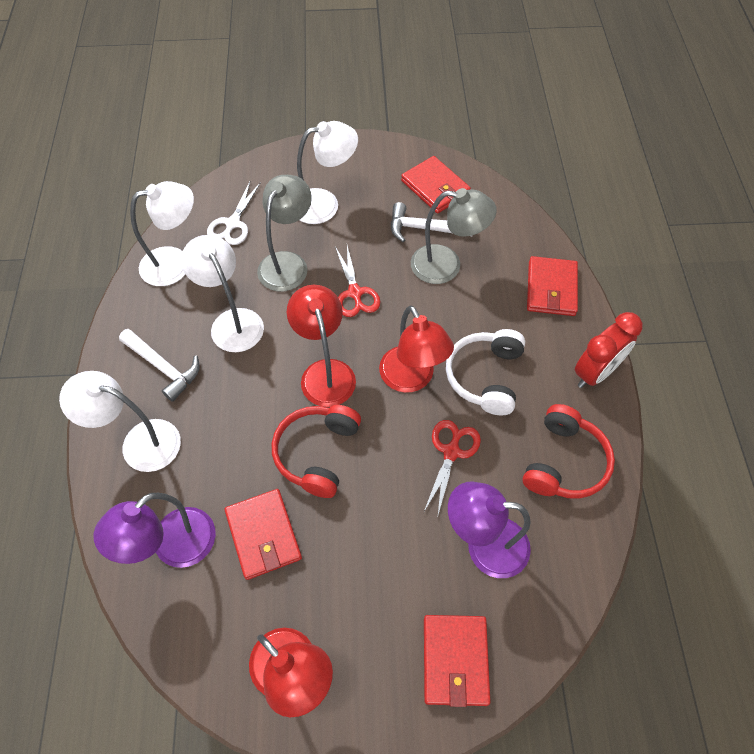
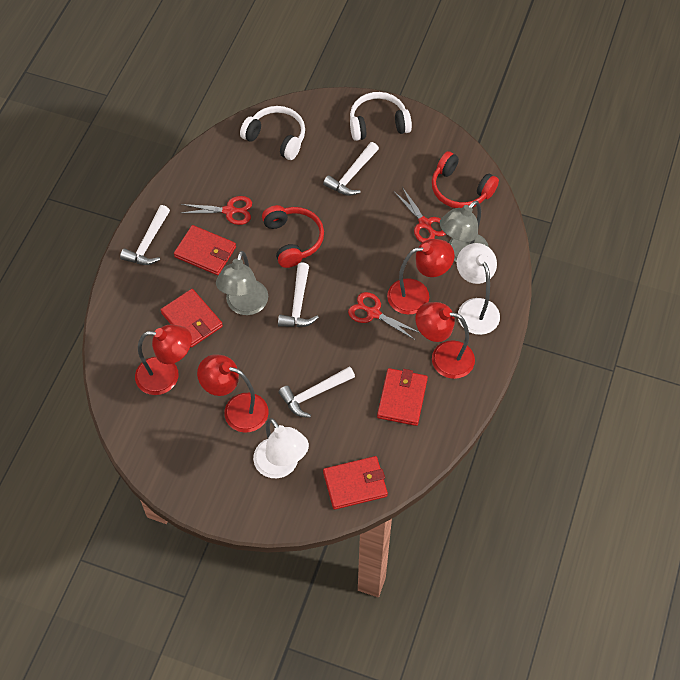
purple lamp: 2 -> 0
red clock: 1 -> 0
red lamp: 3 -> 4
red scissors: 2 -> 3
white hammer: 2 -> 4
white headphones: 1 -> 2
white lamp: 4 -> 2
white scissors: 1 -> 0

